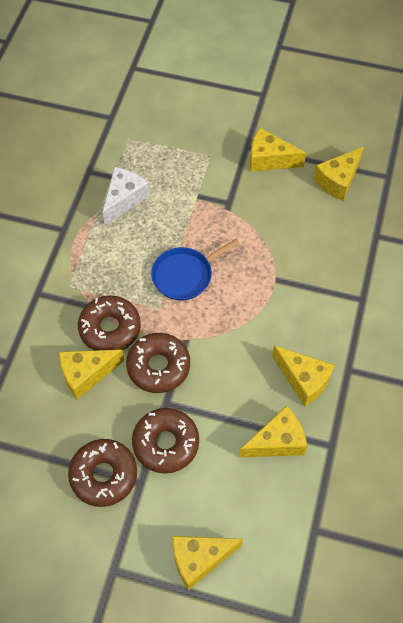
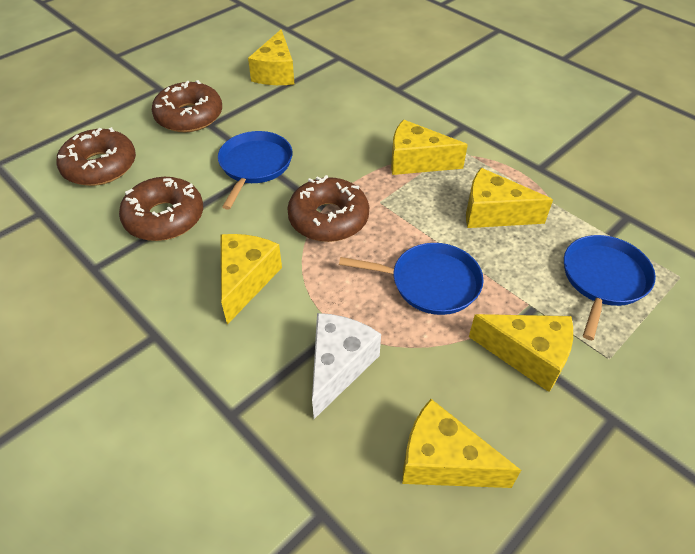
blue pan: 1 -> 3

